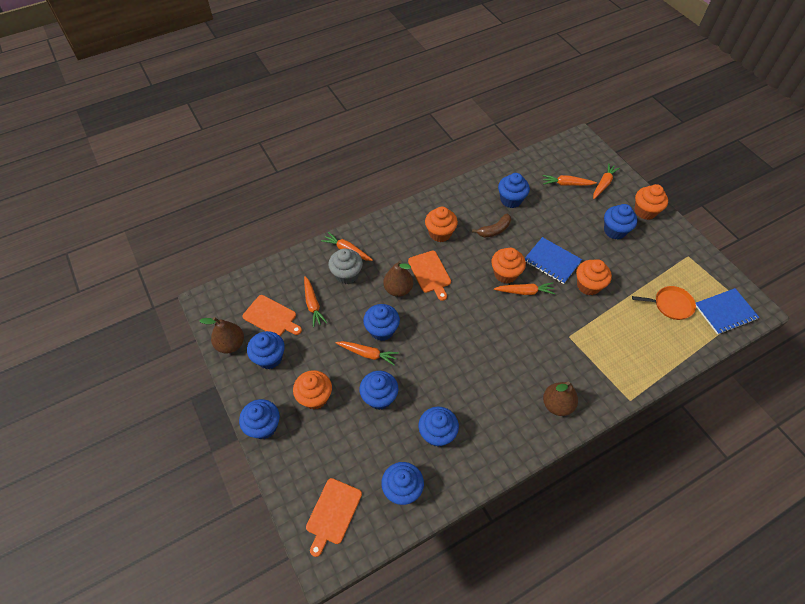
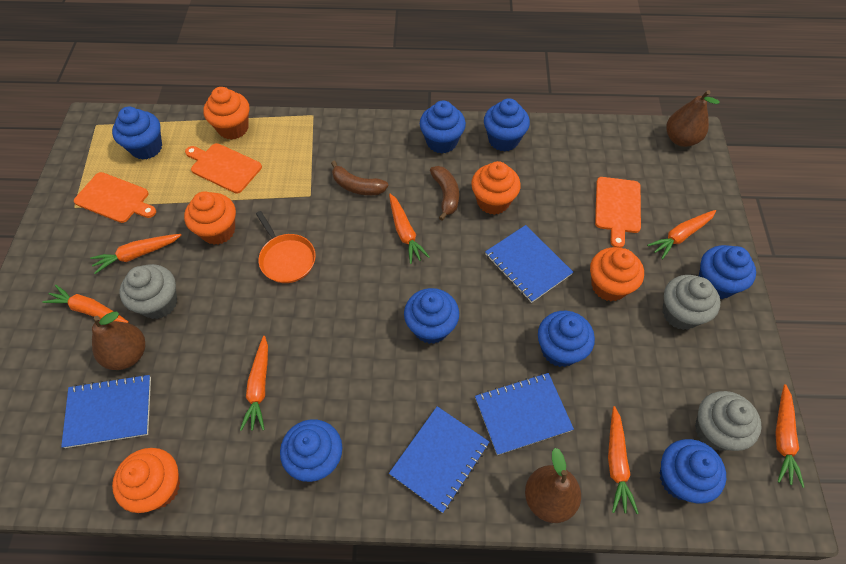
blue notebook: 2 -> 4
brown banana: 1 -> 2
grey cupcake: 1 -> 3
orange carrot: 6 -> 7

